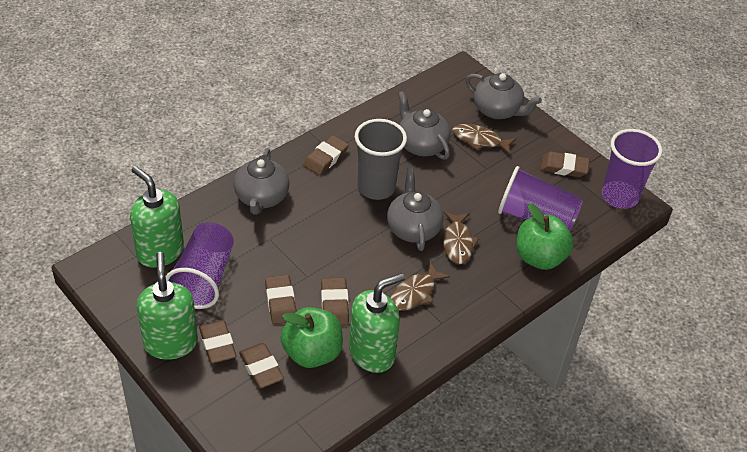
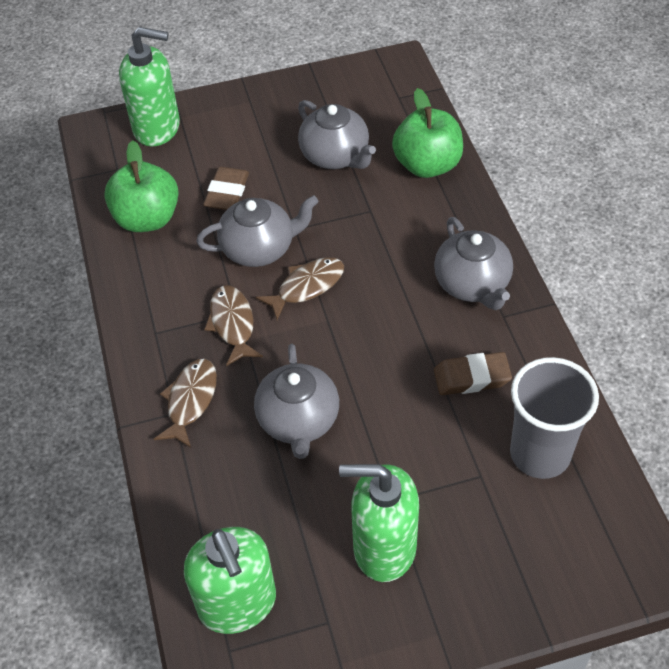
brown eraser: 6 -> 2
purple cup: 3 -> 0

